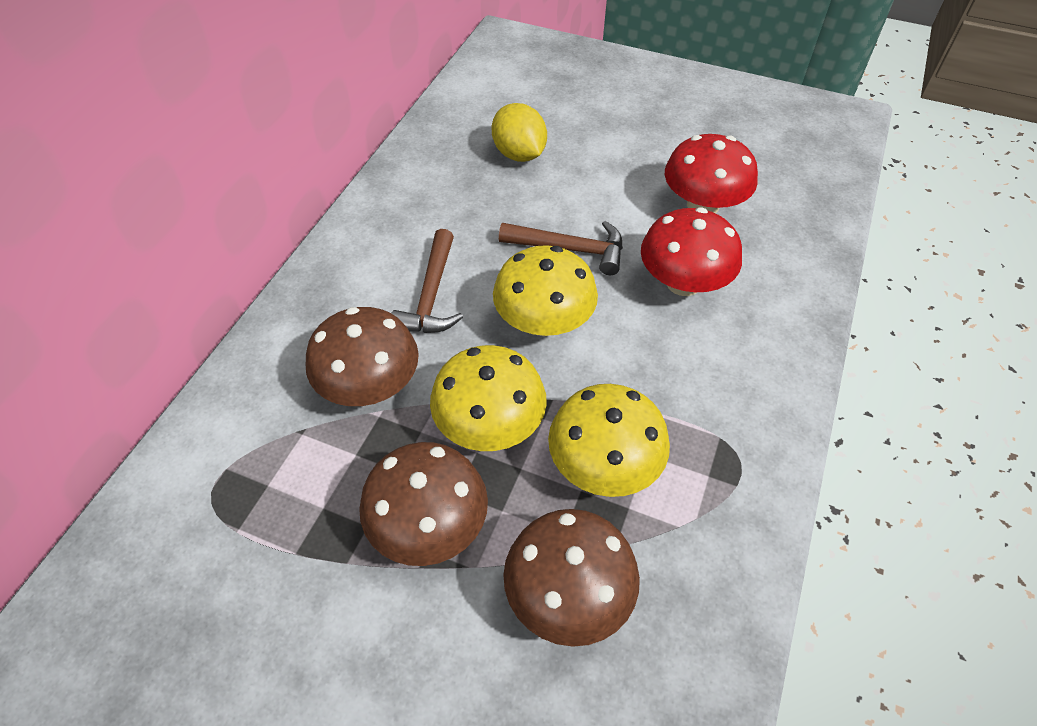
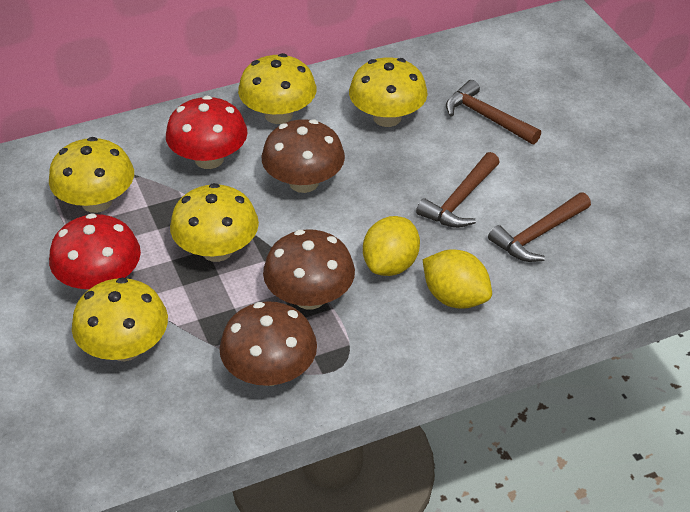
brown hammer: 2 -> 3
yellow lemon: 1 -> 2
yellow mushroom: 3 -> 5

